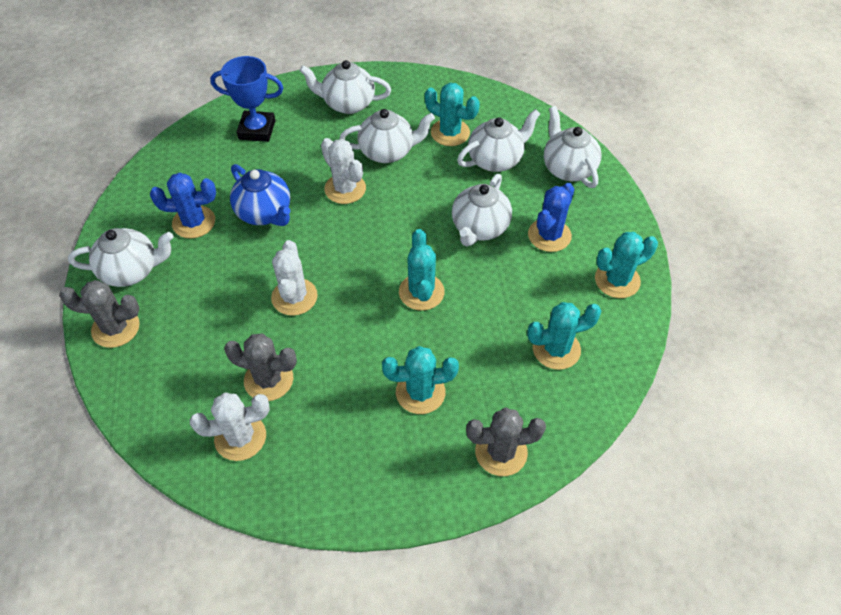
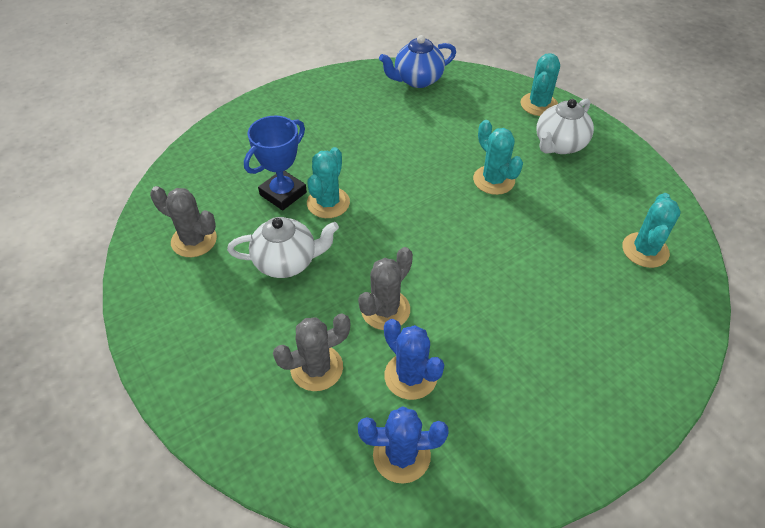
turquoise cactus: 5 -> 4
white cactus: 3 -> 0
white teapot: 6 -> 2

